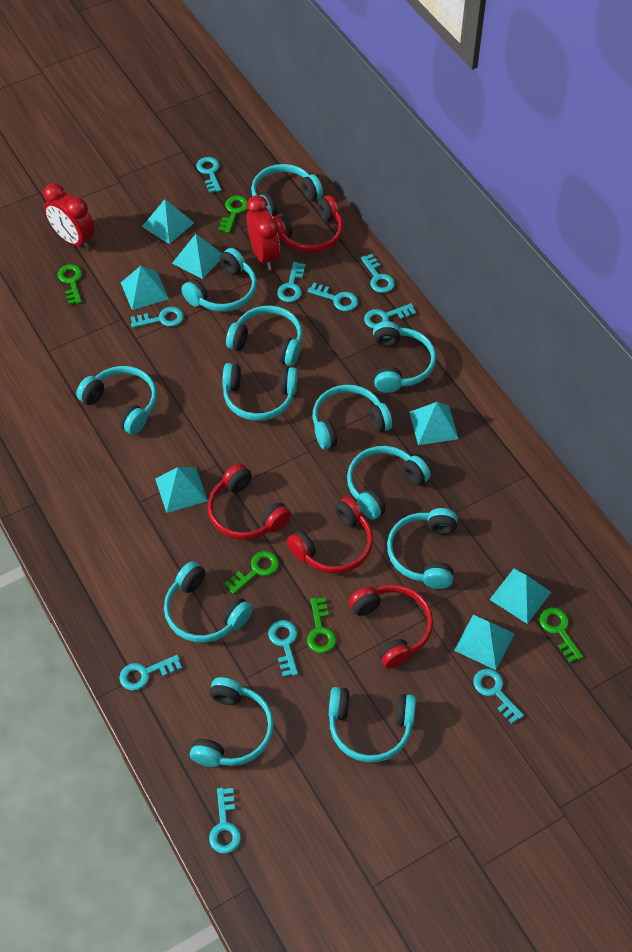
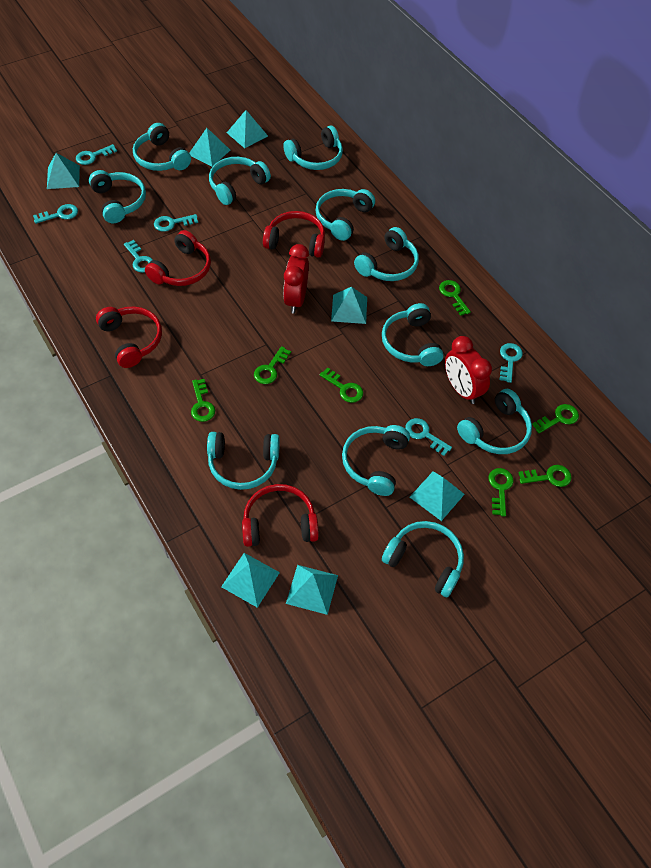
green key: 5 -> 7
turquoise headphones: 12 -> 11
turquoise key: 10 -> 6

